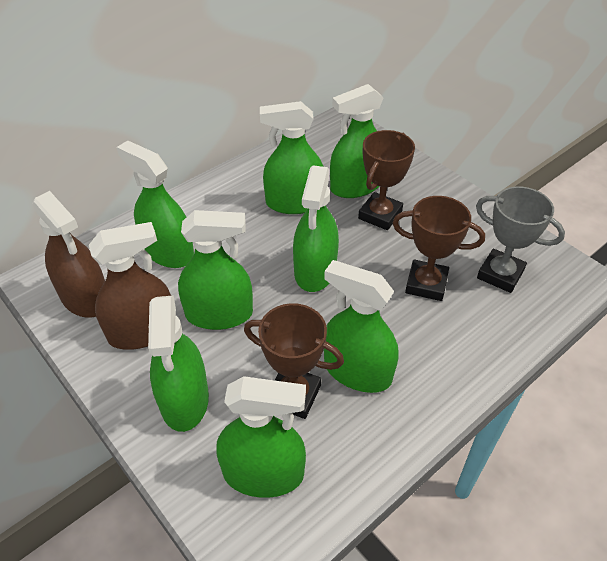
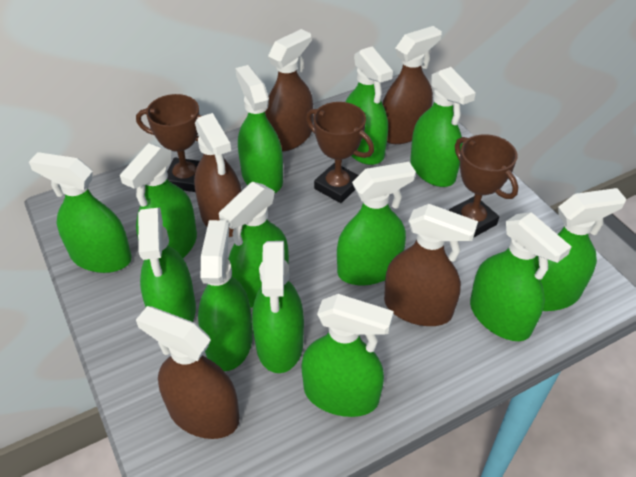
brown spray bottle: 2 -> 5
green spray bottle: 8 -> 13
grey trophy: 1 -> 0

